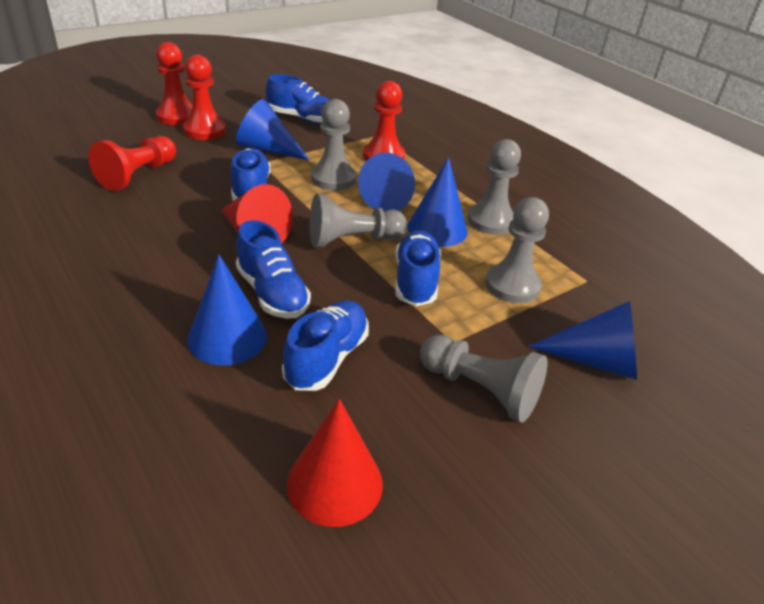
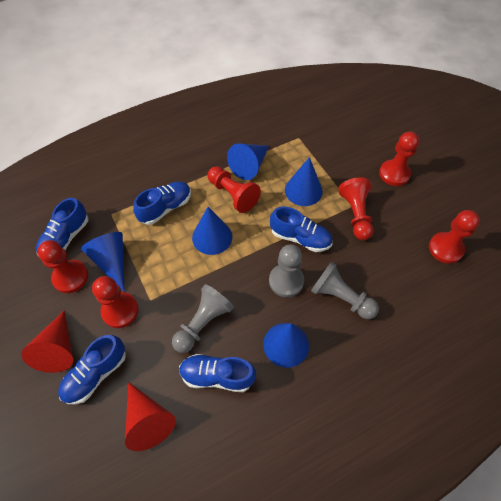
grey pawn: 5 -> 3
red pawn: 4 -> 6

